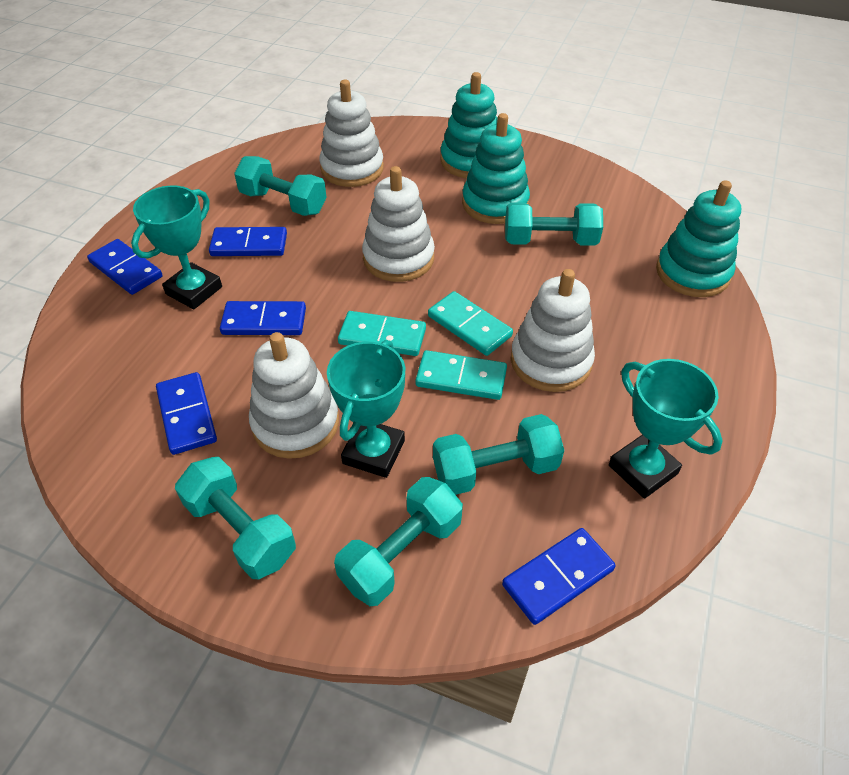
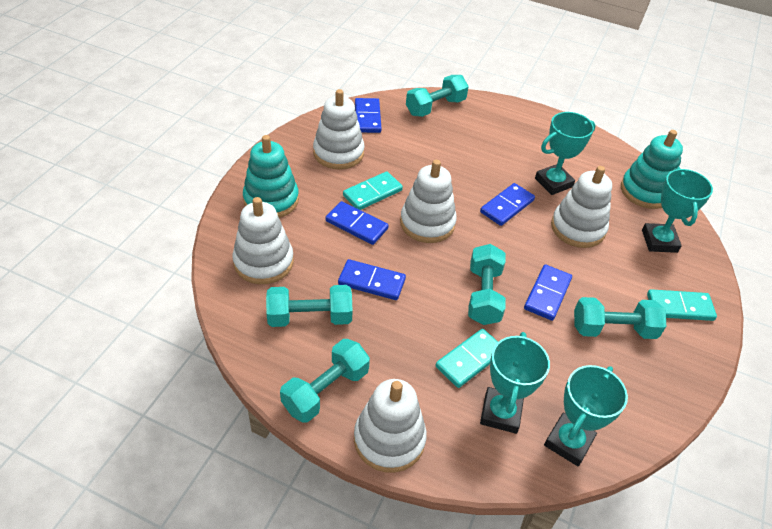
turquoise stacking toy: 3 -> 2
turquoise trophy: 3 -> 4
white stacking toy: 4 -> 5

